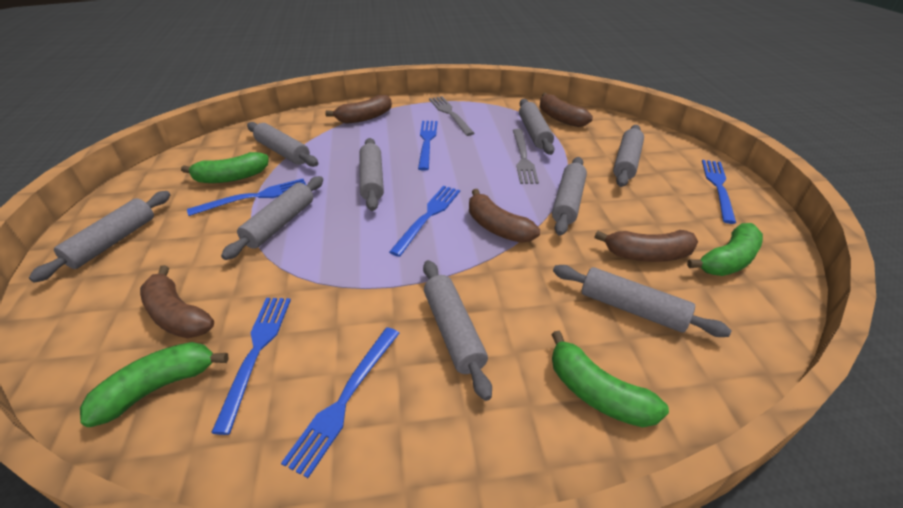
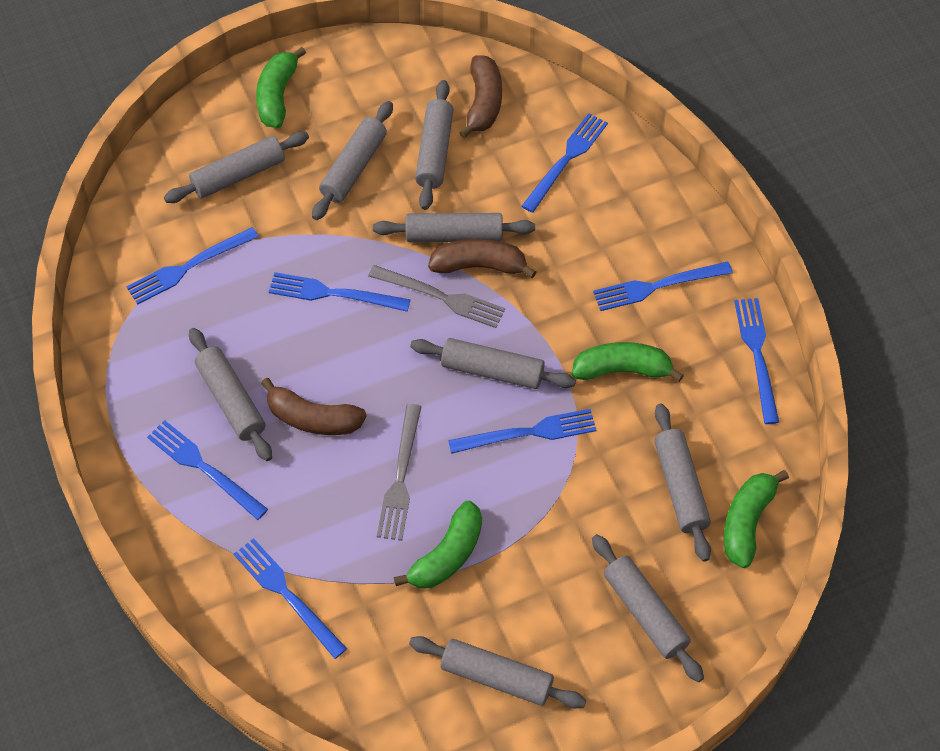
blue fork: 6 -> 8
brown banana: 5 -> 3

